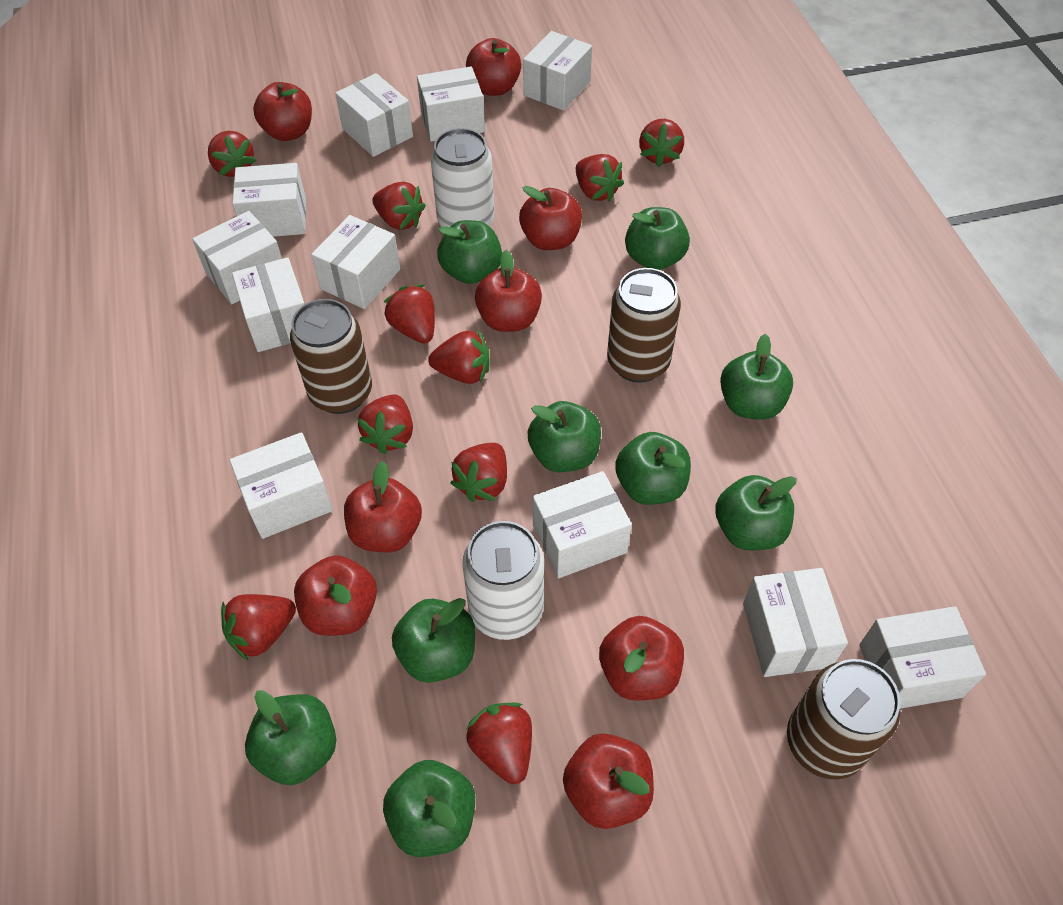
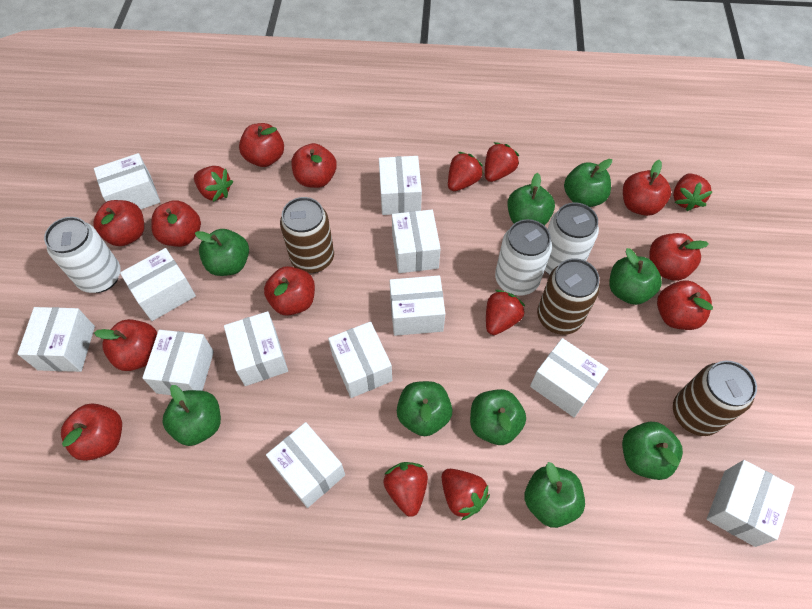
red apple: 8 -> 10
red strawberry: 10 -> 7
white box: 11 -> 12
white can: 2 -> 3

